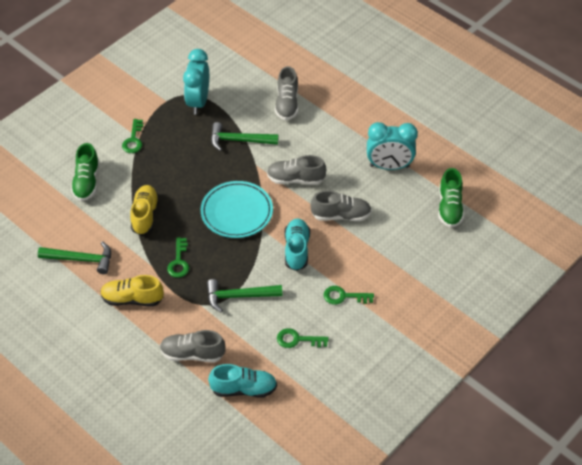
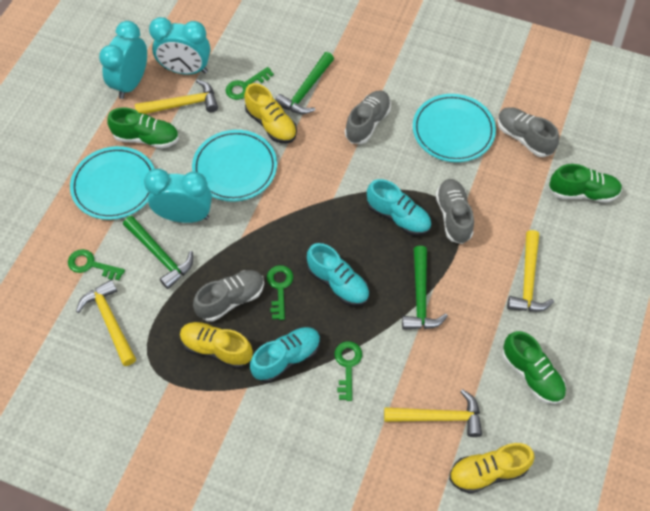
green shoe: 2 -> 3
turquoise clock: 2 -> 3
turquoise plate: 1 -> 3
turquoise shoe: 2 -> 3
yellow hammer: 0 -> 4
yellow shoe: 2 -> 3

